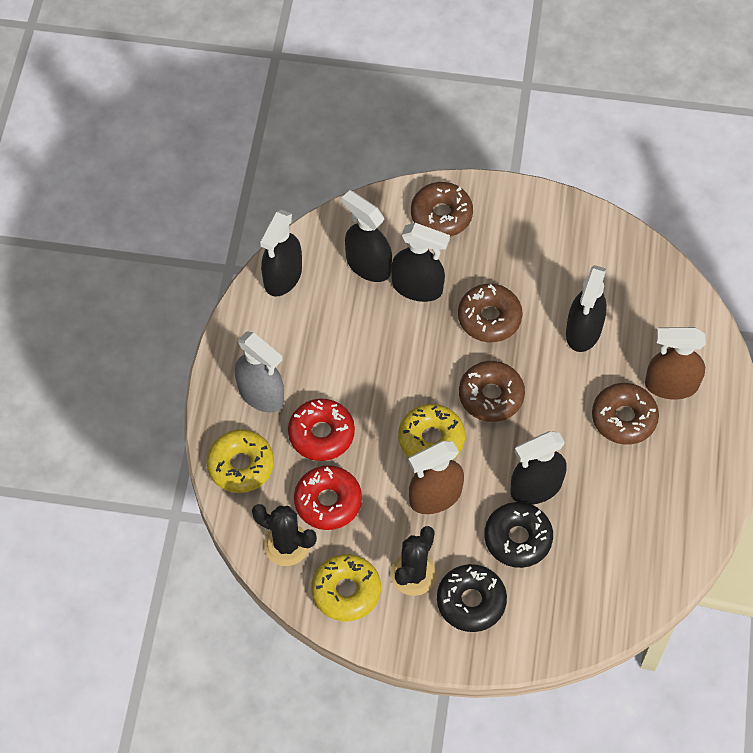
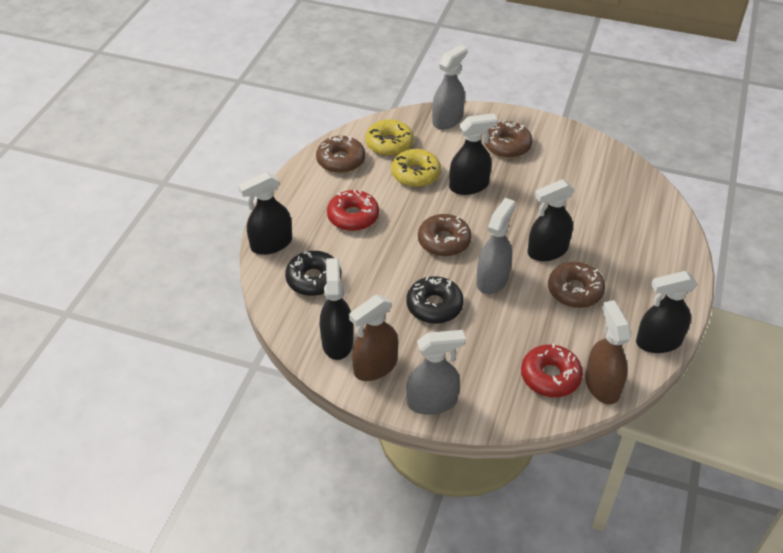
black cactus: 2 -> 0
grey spray bottle: 1 -> 3
yellow donut: 3 -> 2

